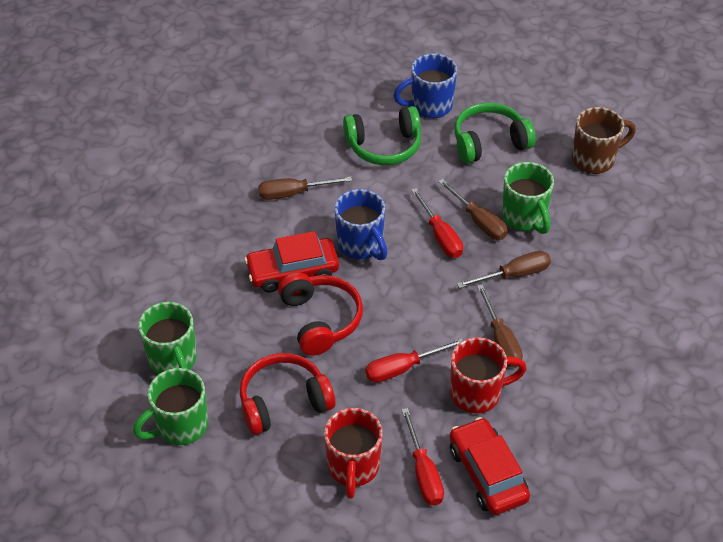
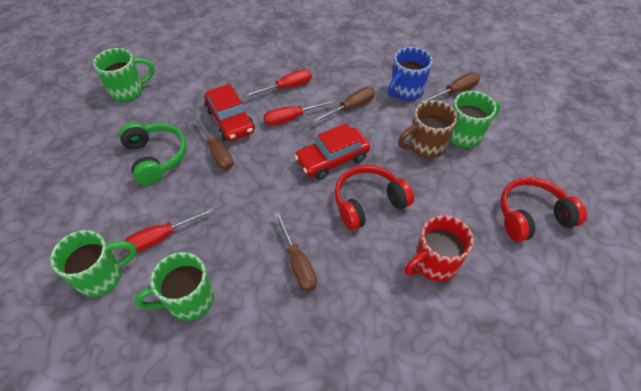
blue mug: 2 -> 1
green headphones: 2 -> 1
green mug: 3 -> 4
red mug: 2 -> 1

